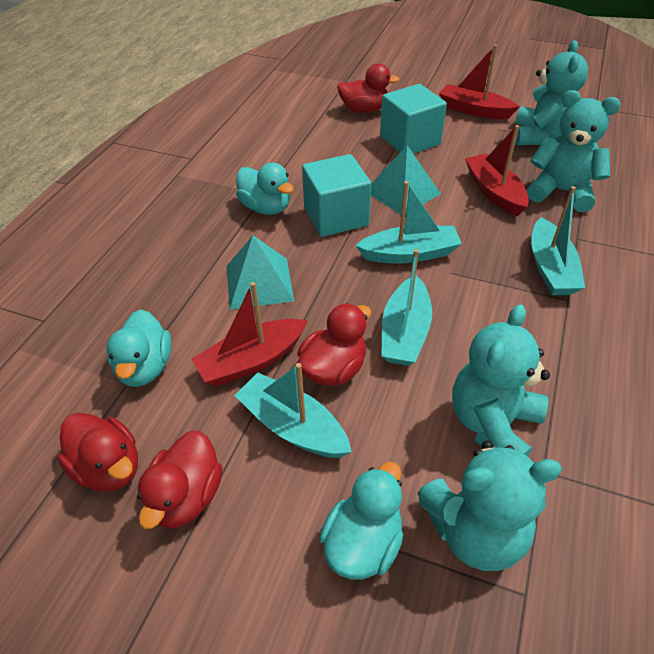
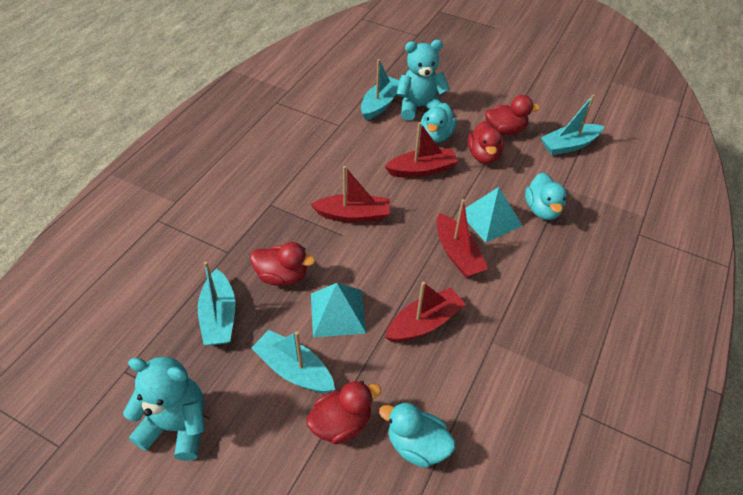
red boat: 3 -> 4
turquoise cube: 2 -> 0
turquoise teddy bear: 4 -> 2

